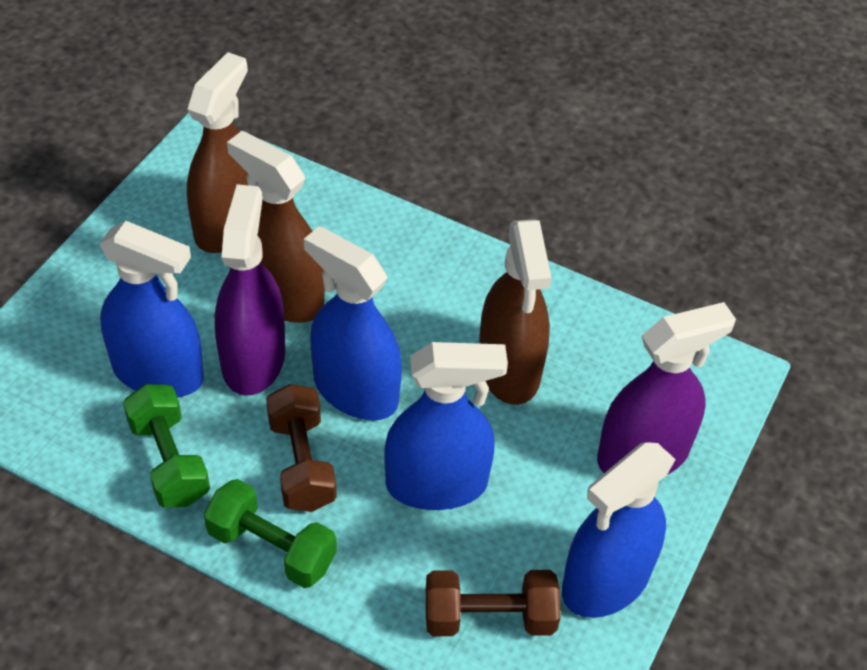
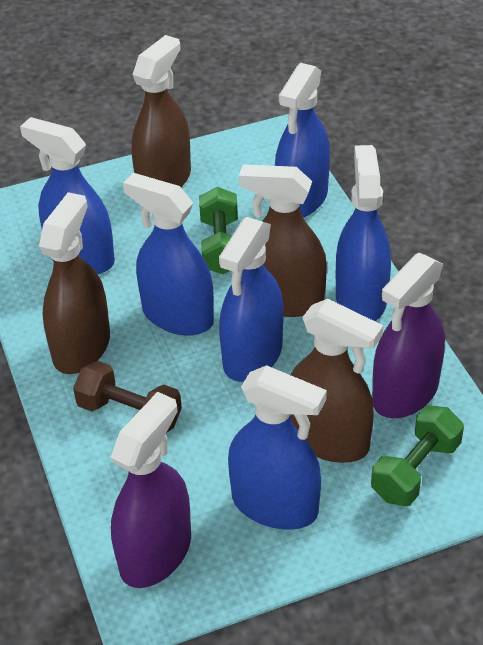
blue spray bottle: 4 -> 6
brown dumbbell: 2 -> 1
brown spray bottle: 3 -> 4

